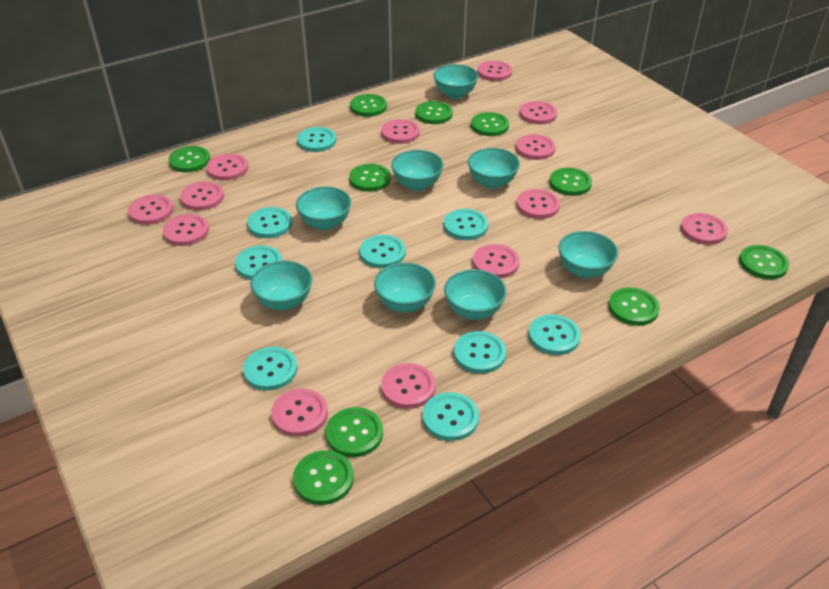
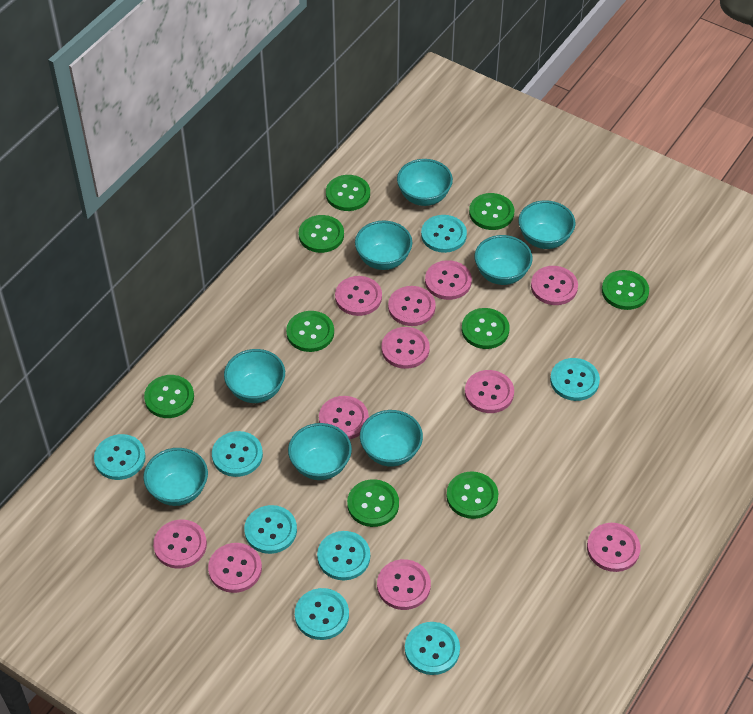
green button: 10 -> 9
pink button: 13 -> 11
turquoise button: 9 -> 8

